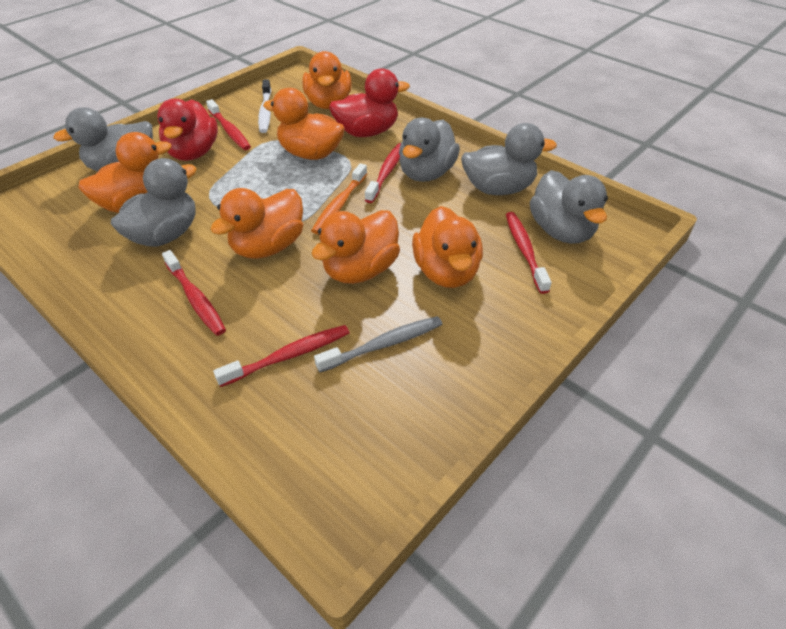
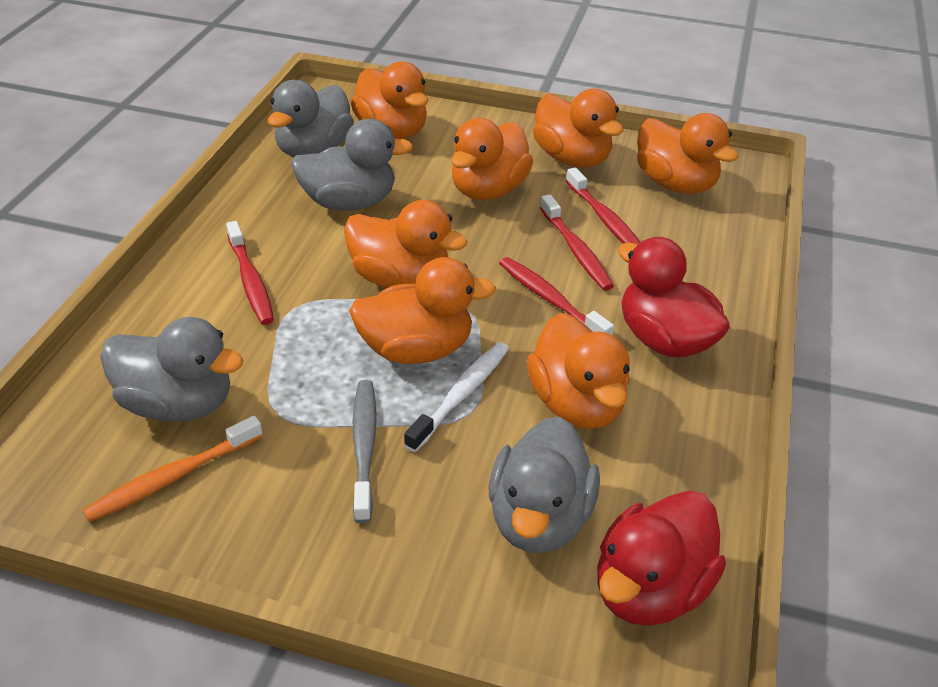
grey duck: 5 -> 4
orange duck: 6 -> 7
red toothbrush: 5 -> 4

